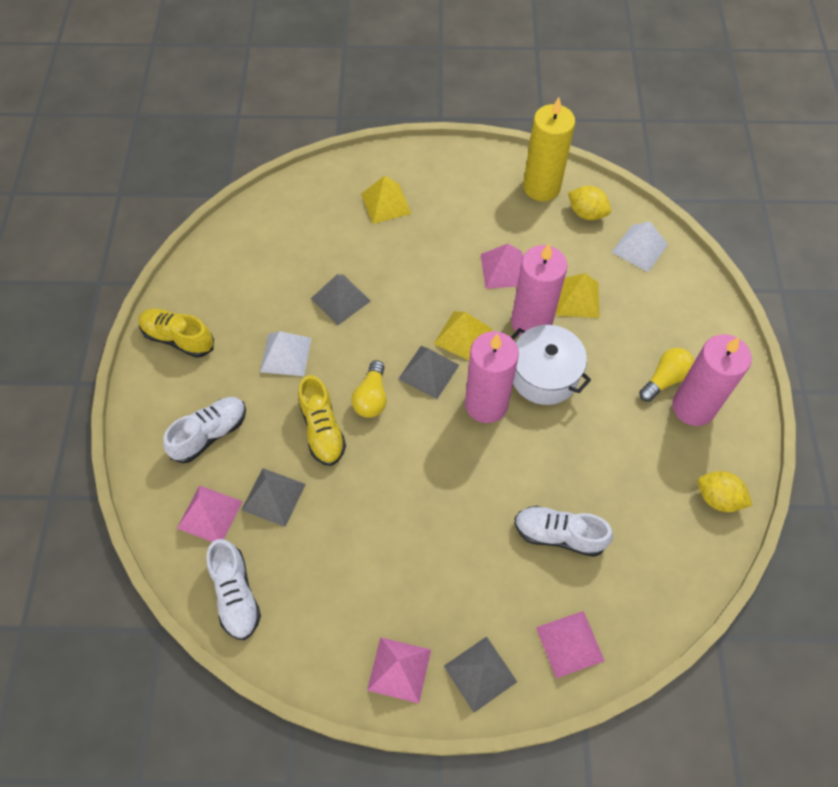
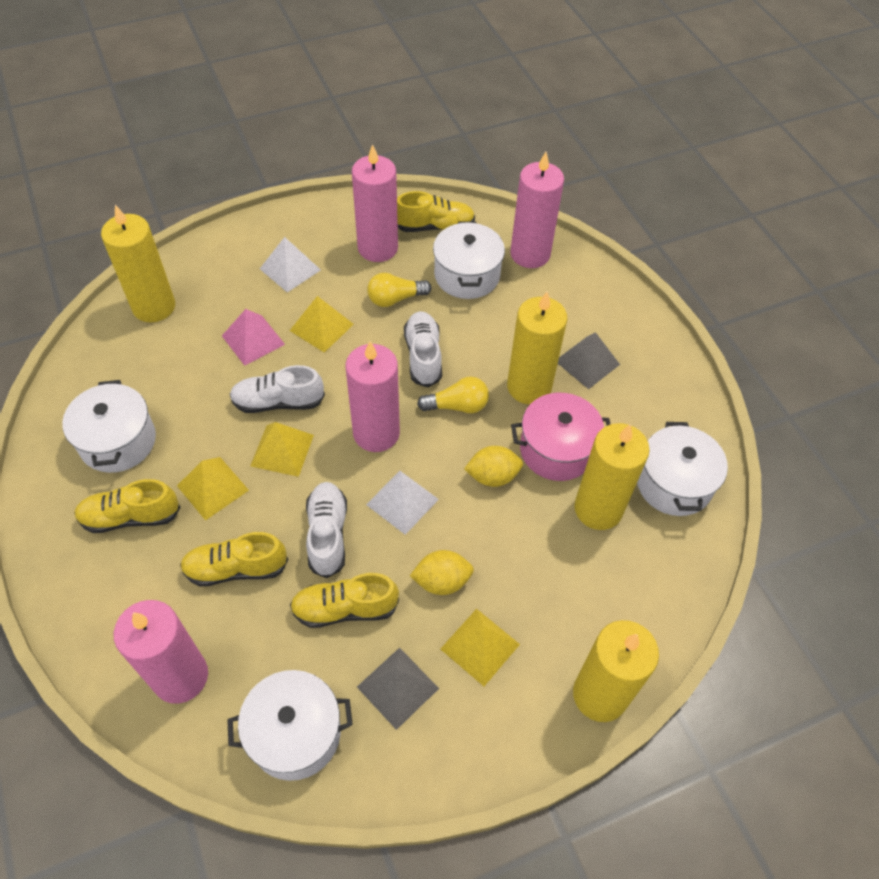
grey pyramid: 4 -> 2
pink candle: 3 -> 4
pink pot: 0 -> 1
pink pyramid: 4 -> 1
white pot: 1 -> 4
yellow candle: 1 -> 4
yellow pyramid: 3 -> 4
yellow shoe: 2 -> 4

